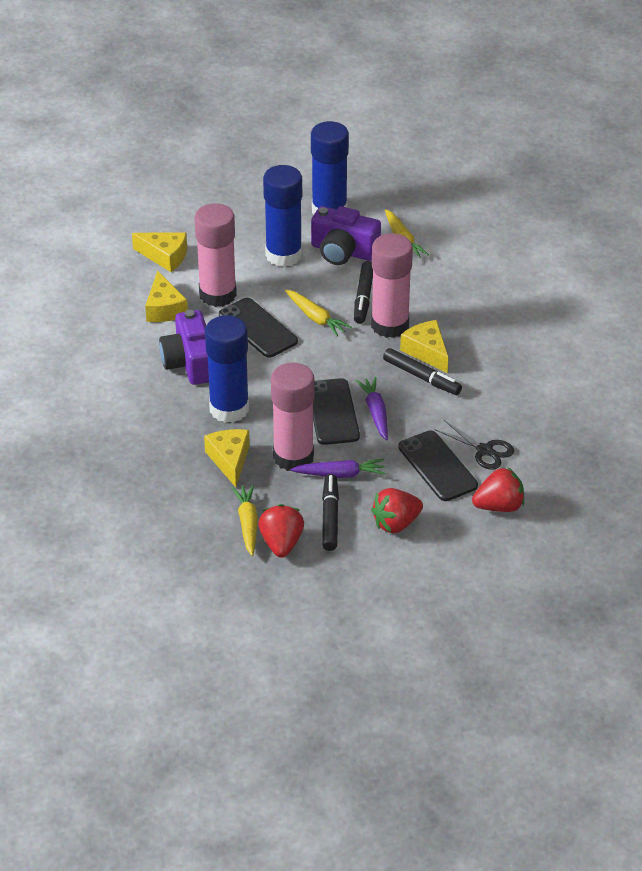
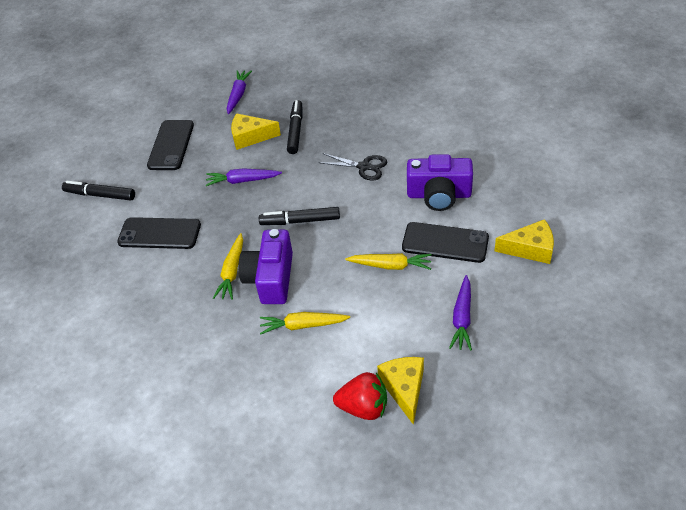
blue glue stick: 3 -> 0
pink glue stick: 3 -> 0
purple carrot: 2 -> 3
red strawberry: 3 -> 1
yellow cheese: 4 -> 3

